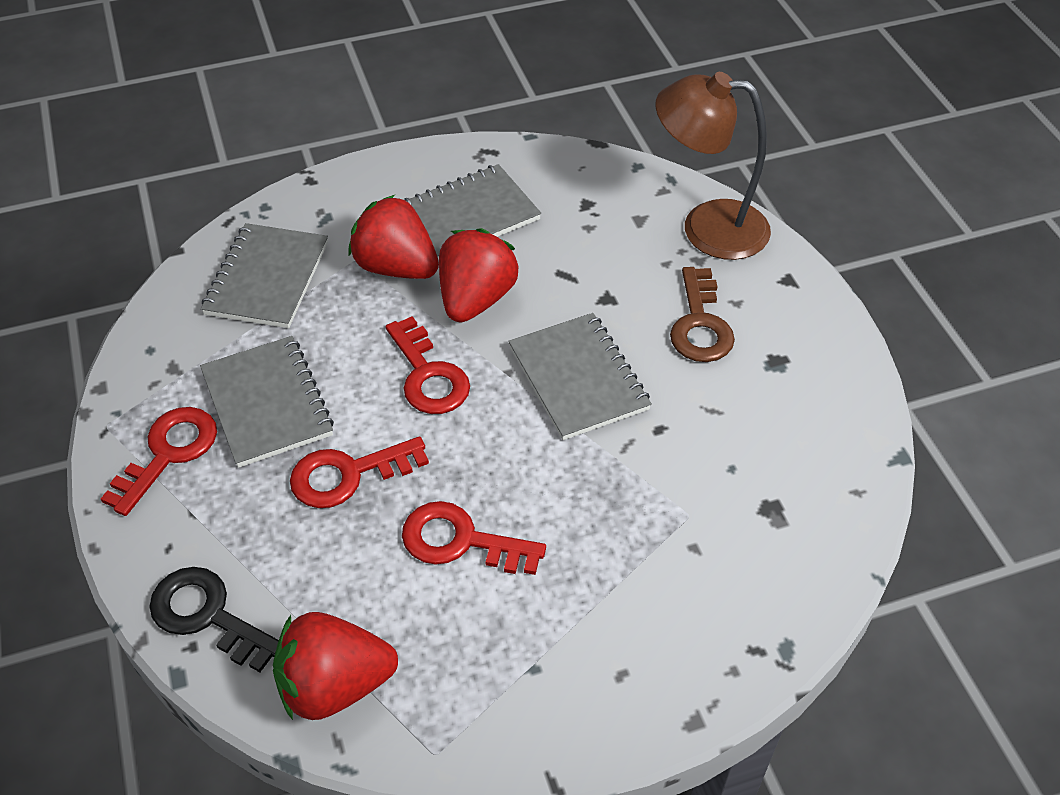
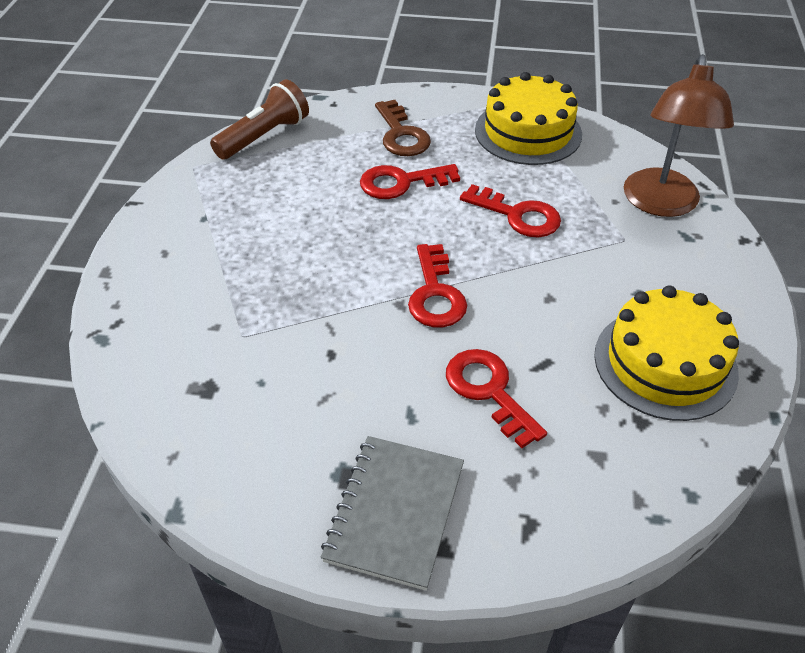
black key: 1 -> 0
brown flashlight: 0 -> 1
grey notebook: 4 -> 1
red strawberry: 3 -> 0
yellow cake: 0 -> 2

